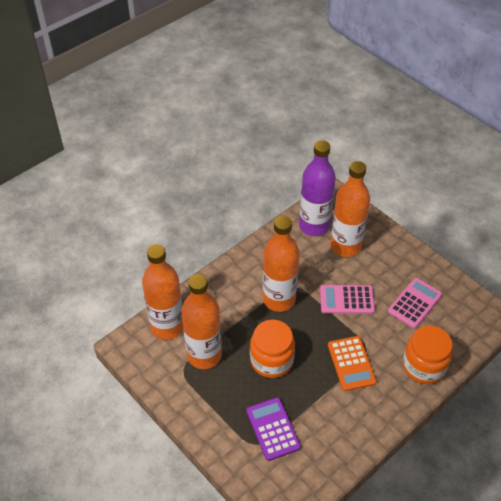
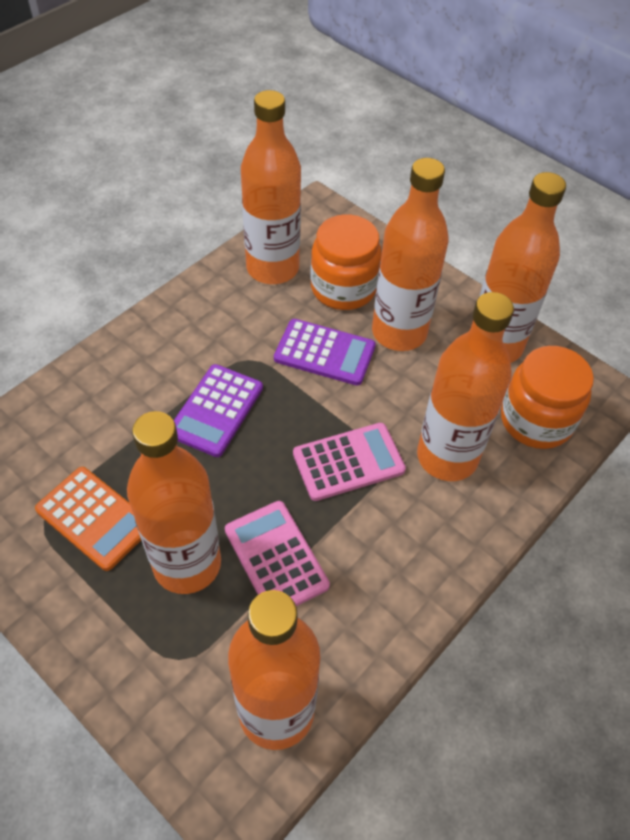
orange bottle: 4 -> 6
purple bottle: 1 -> 0
purple calculator: 1 -> 2

